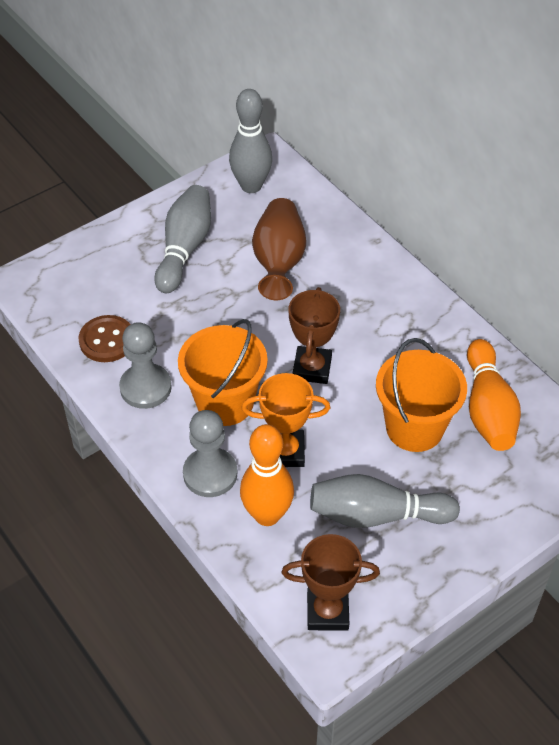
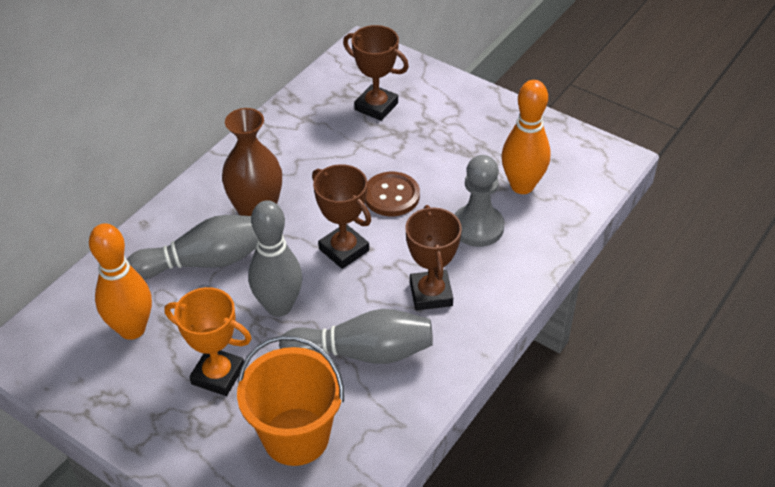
brown trophy: 2 -> 3
grey pawn: 2 -> 1
orange bucket: 2 -> 1

